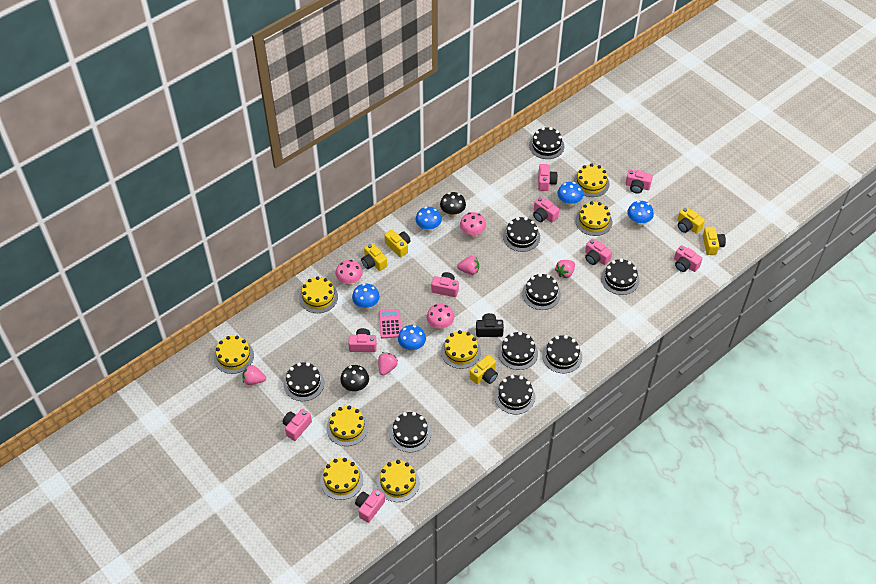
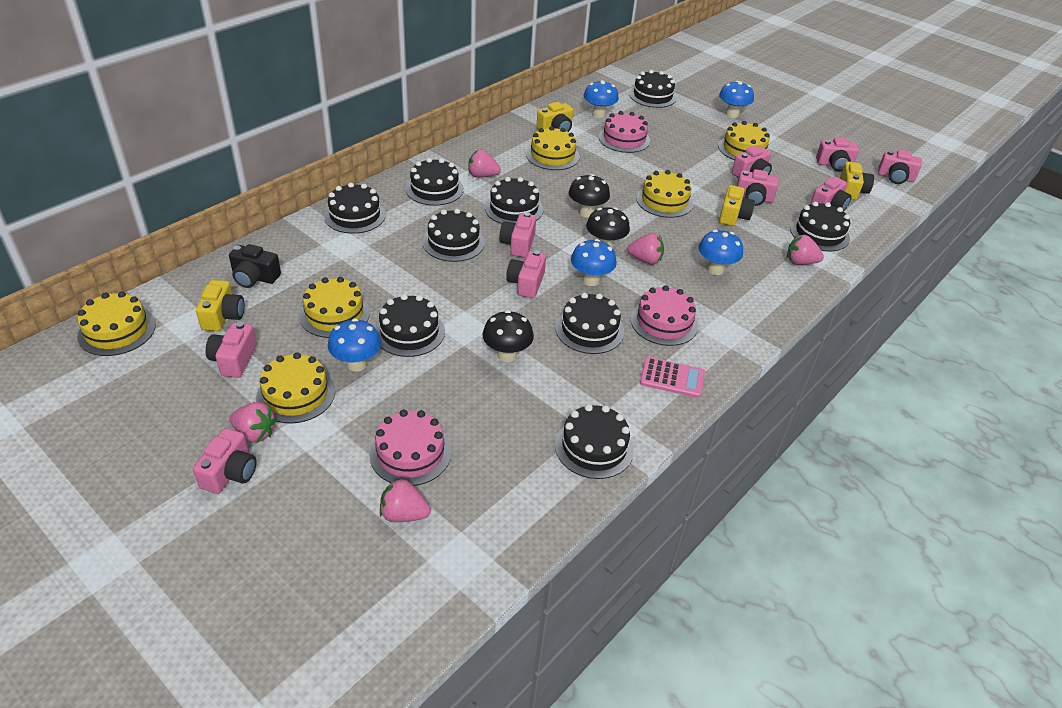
black mushroom: 2 -> 3
pink cake: 0 -> 3
pink mushroom: 3 -> 0
pink strawberry: 4 -> 5
yellow cake: 8 -> 6
yellow camera: 5 -> 4

